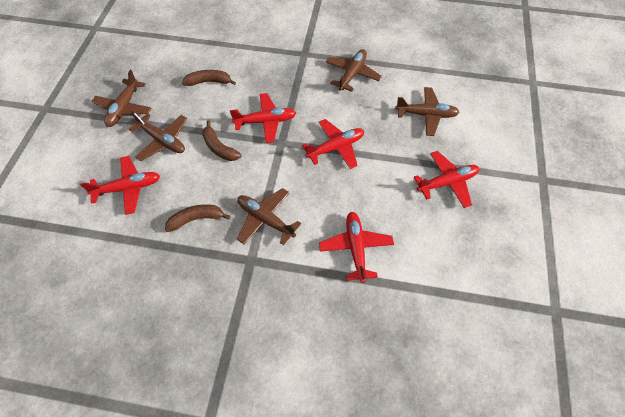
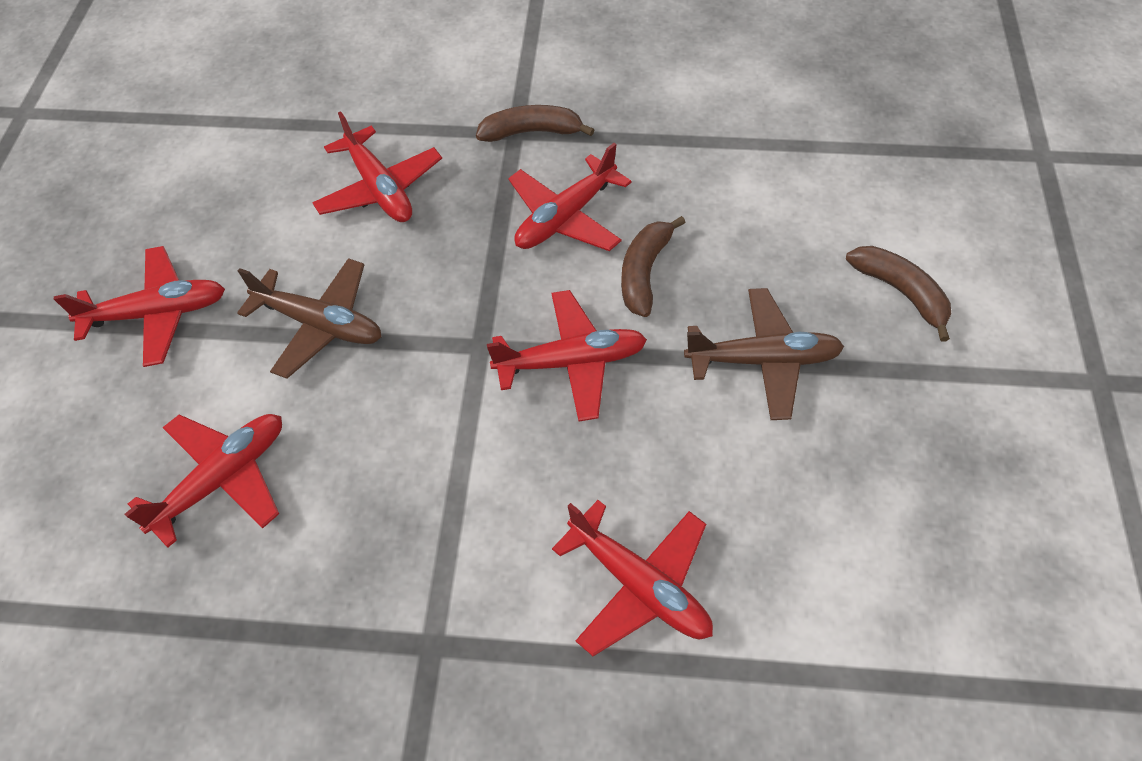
brown plane: 5 -> 2
red plane: 5 -> 6

